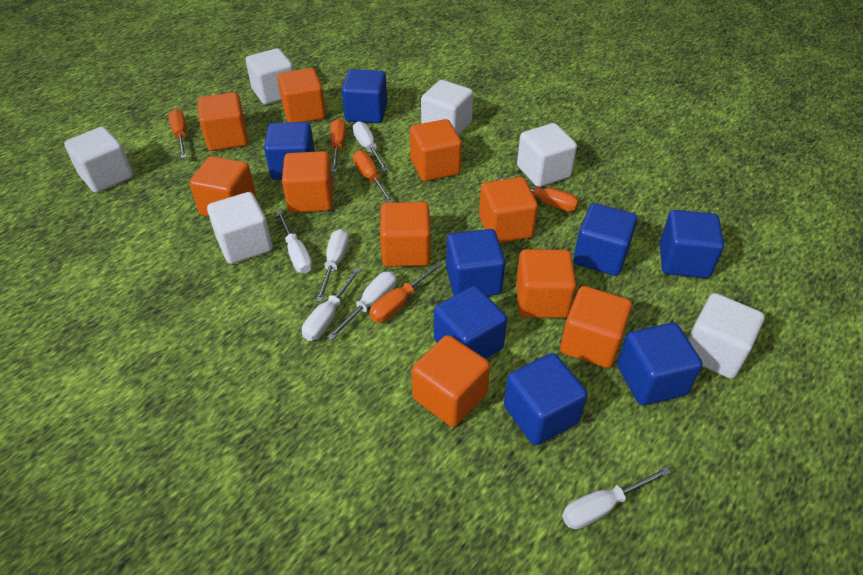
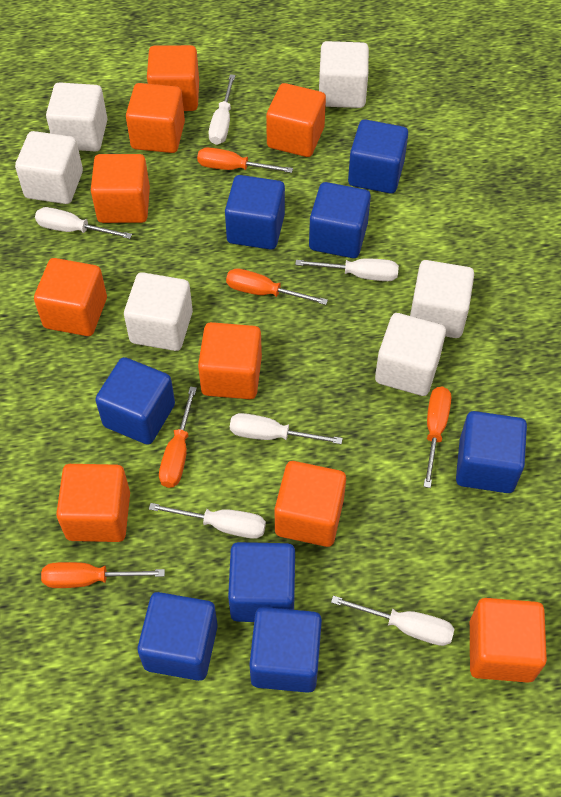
orange cube: 10 -> 9

